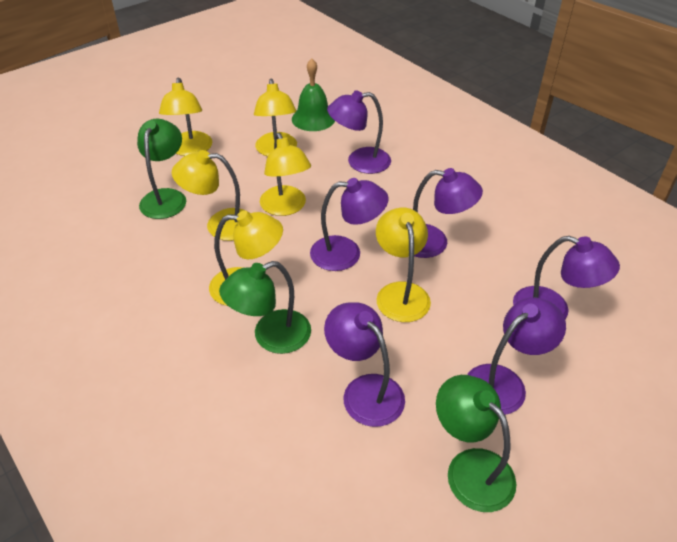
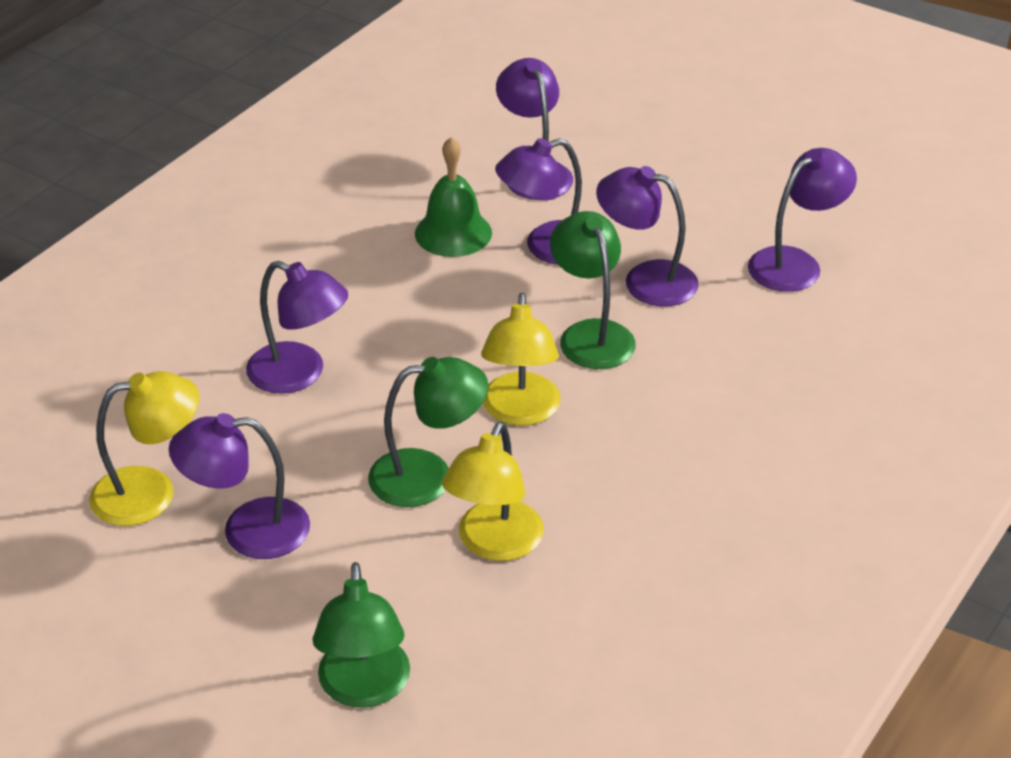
yellow lamp: 6 -> 3

